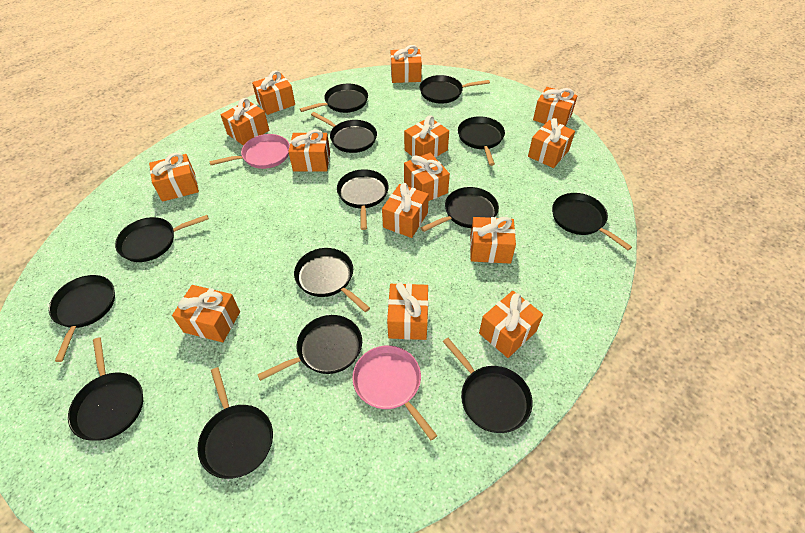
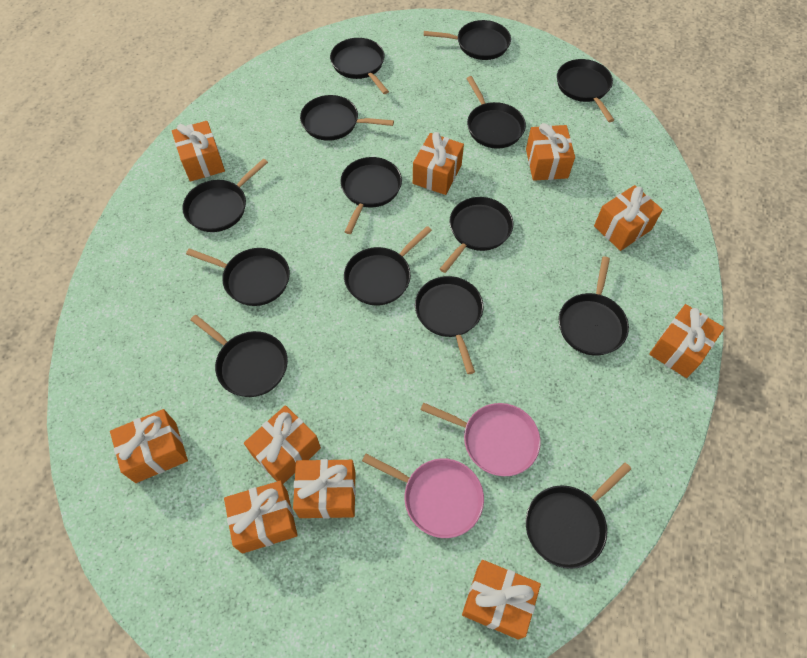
orange gift: 14 -> 10

